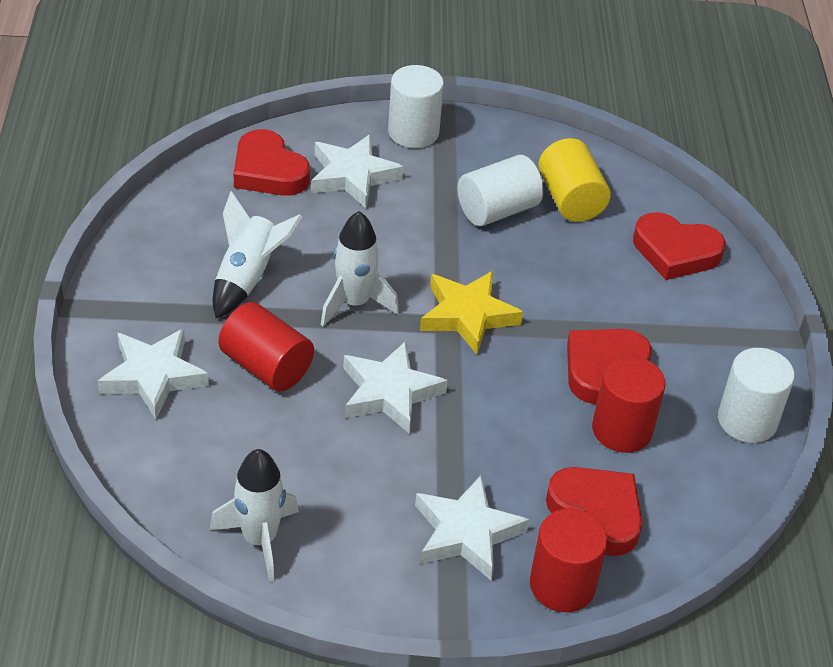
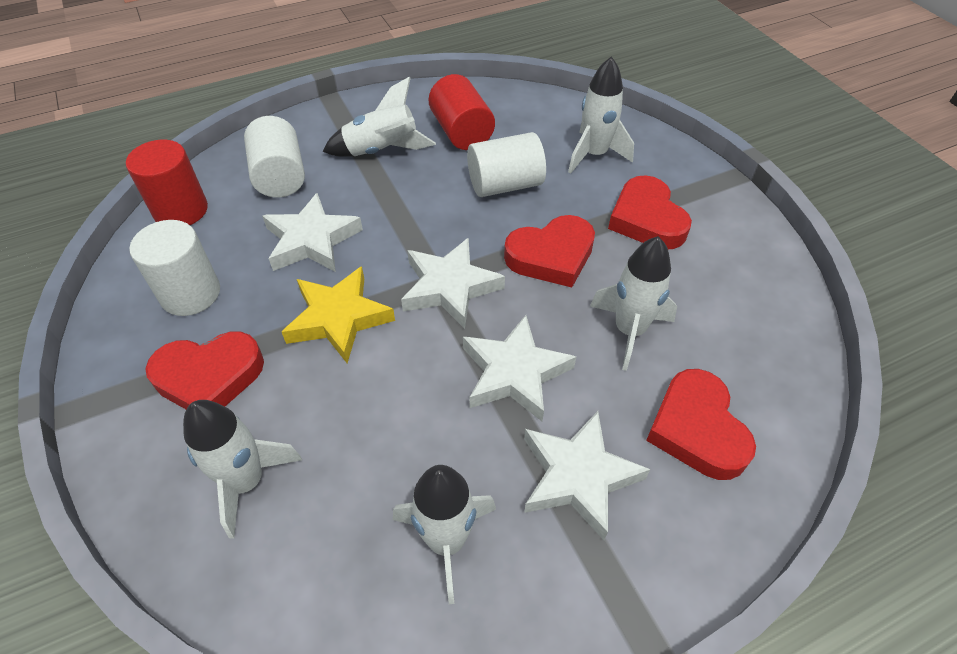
red cylinder: 3 -> 2
white rocket: 3 -> 5
yellow cylinder: 1 -> 0

